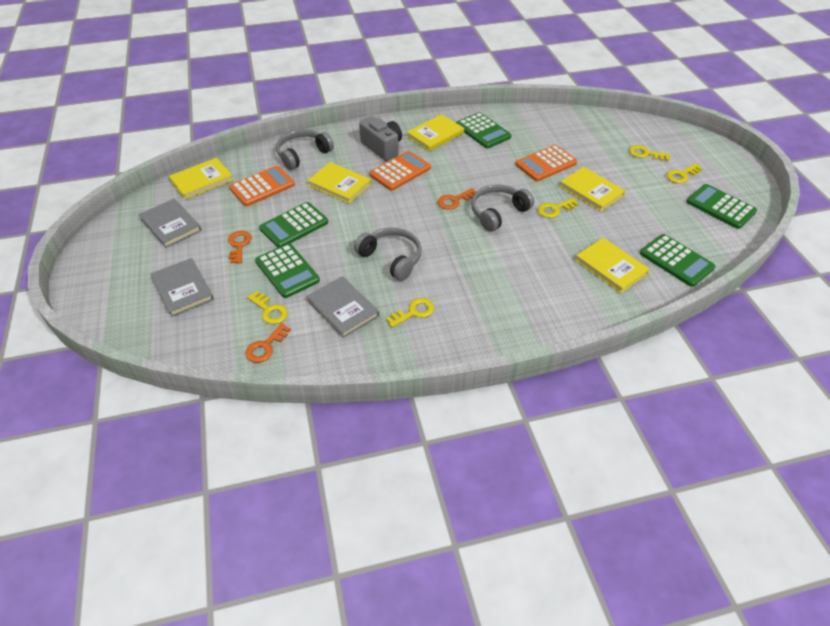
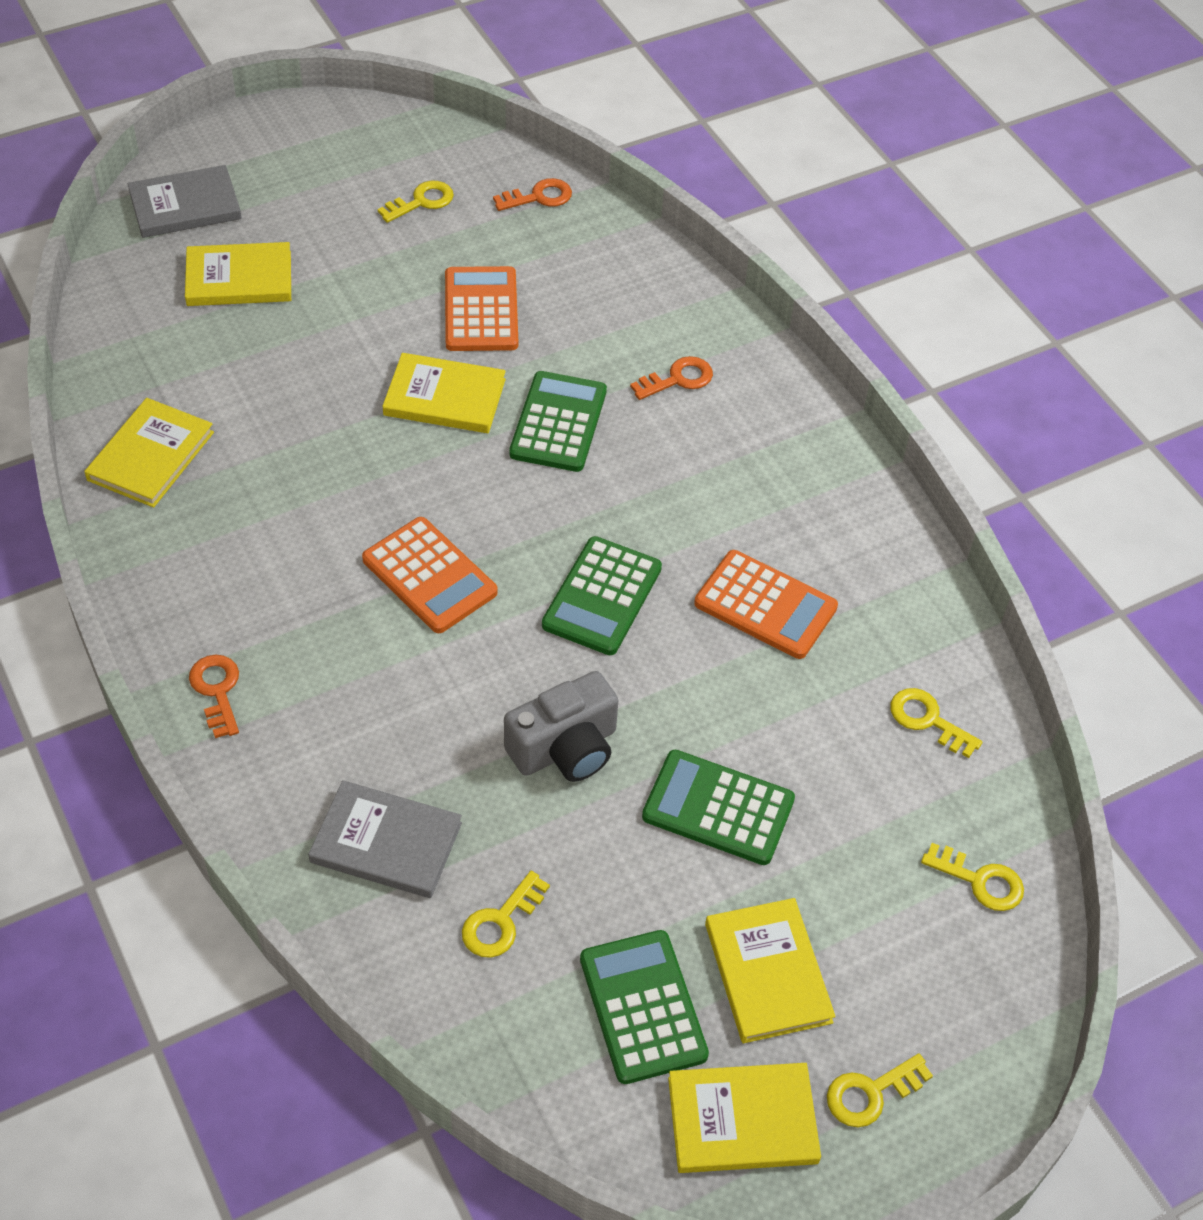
green calculator: 5 -> 4
grey book: 3 -> 2
grey headphones: 3 -> 0

